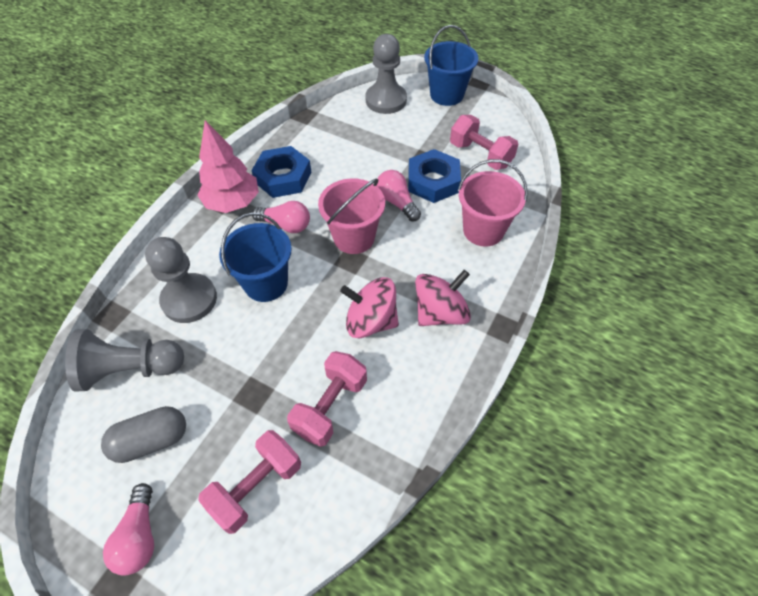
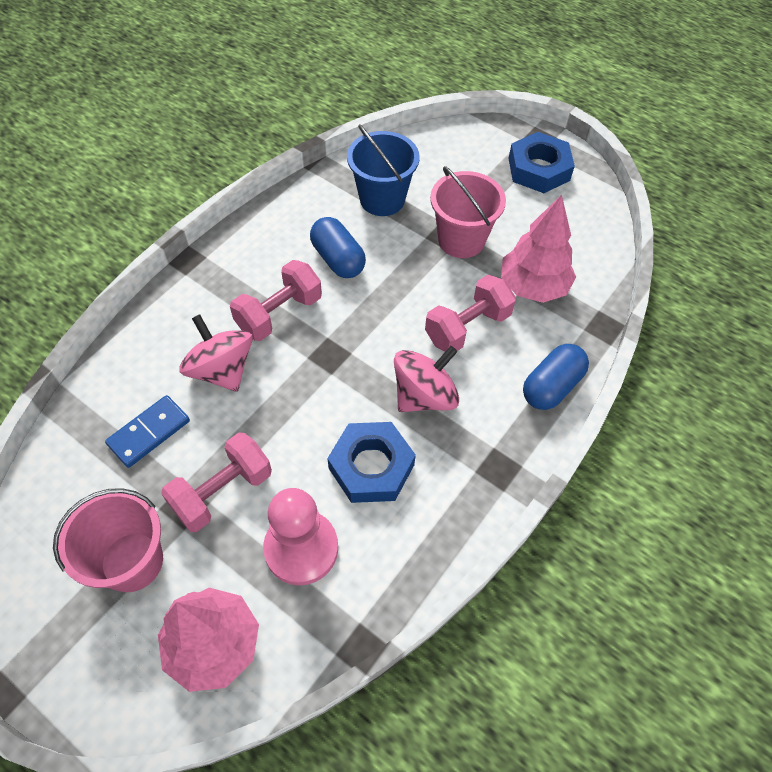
blue bucket: 2 -> 1
blue capsule: 0 -> 2
blue domino: 0 -> 1
grey capsule: 1 -> 0
grey pawn: 3 -> 0
pink light bulb: 3 -> 0
pink pawn: 0 -> 1
pink tree: 1 -> 2

